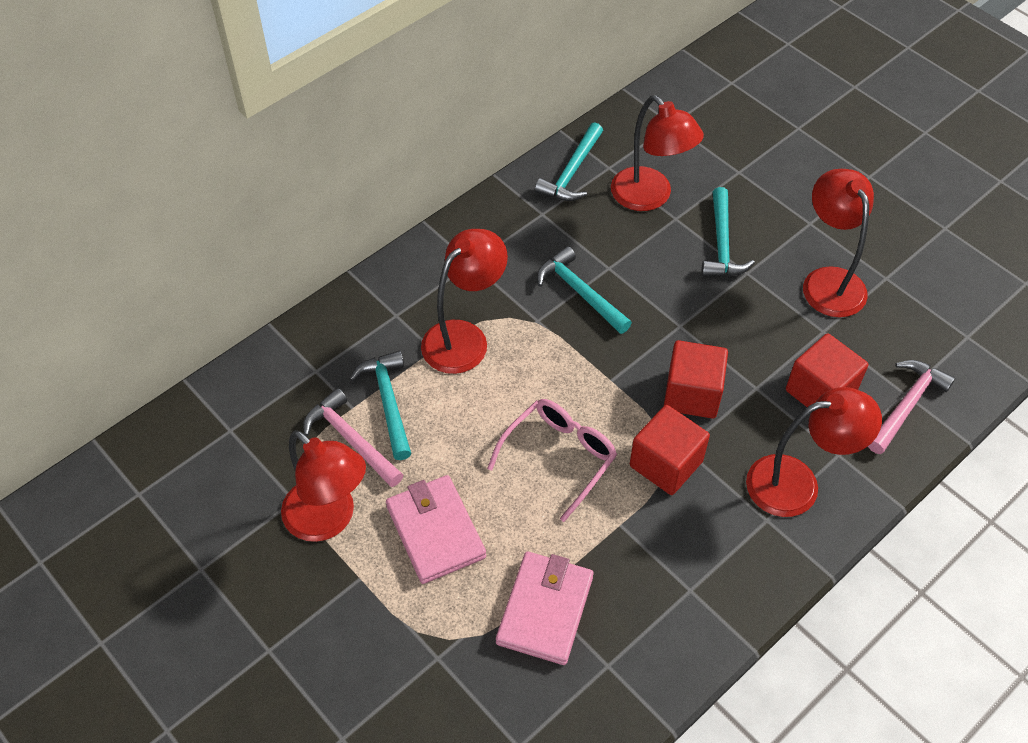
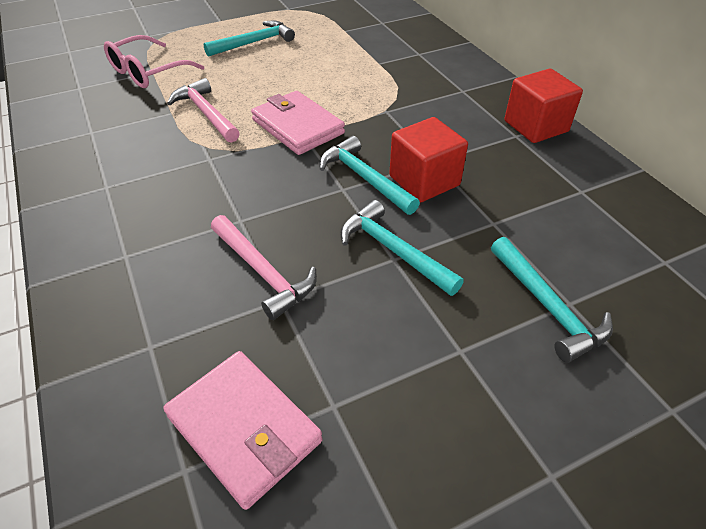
red cube: 3 -> 2
red lamp: 5 -> 0

